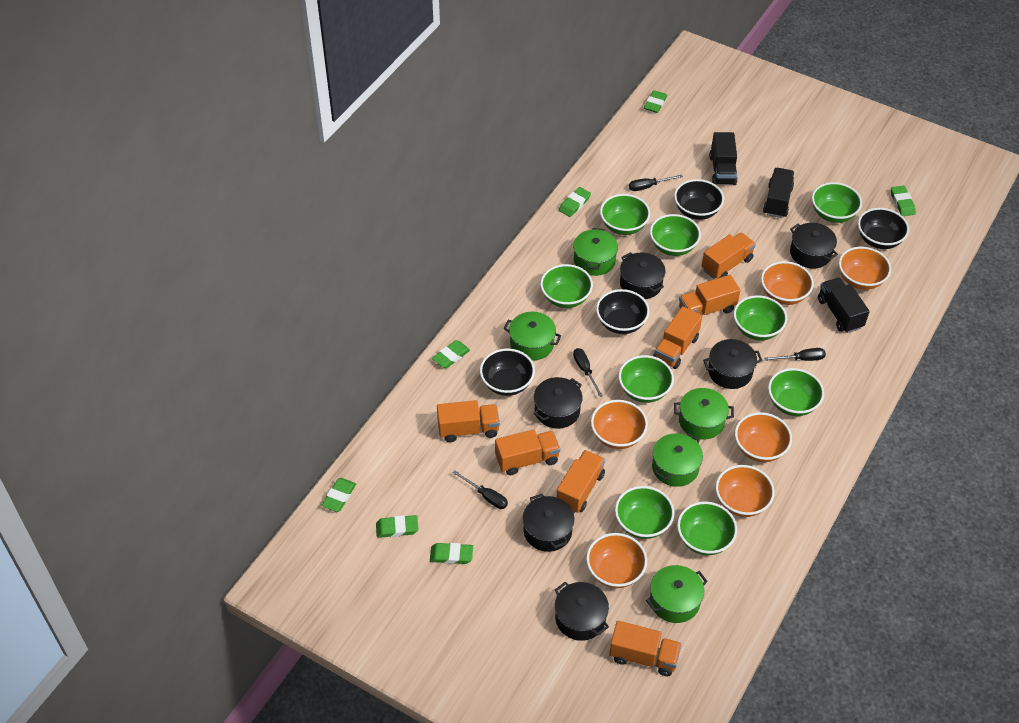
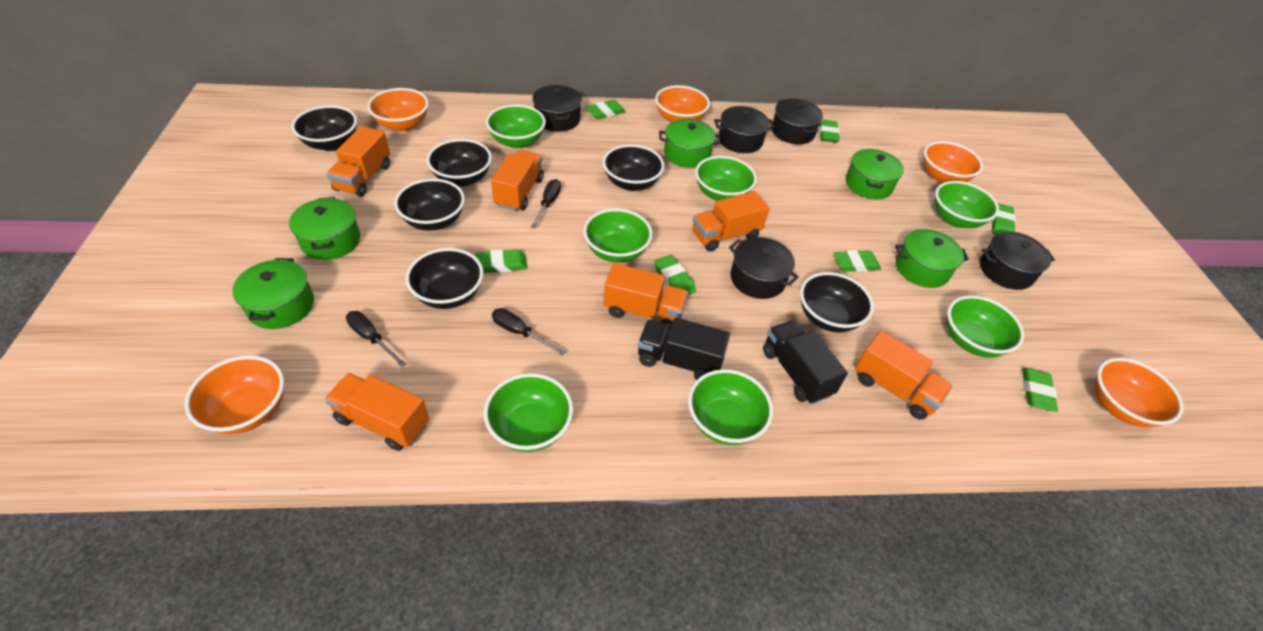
black bowl: 4 -> 6
black pot: 6 -> 5
black screwdriver: 4 -> 3
black truck: 3 -> 2
green bowl: 9 -> 7
orange bowl: 6 -> 5
orange truck: 7 -> 6

